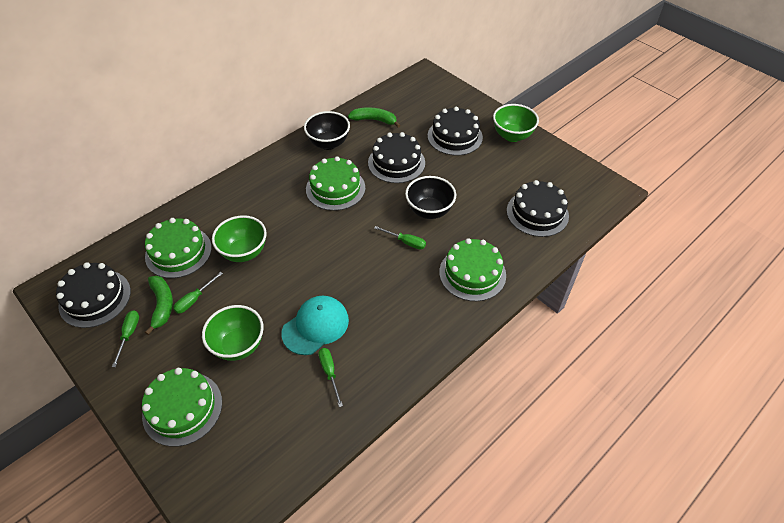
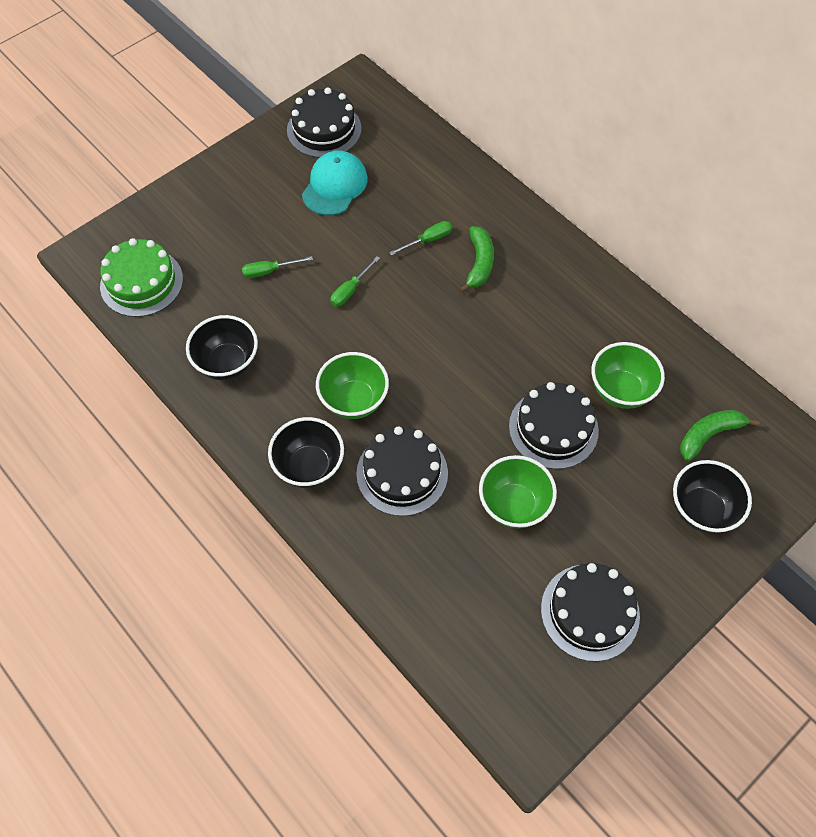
black bowl: 2 -> 3
green cake: 4 -> 1
green screwdriver: 4 -> 3

